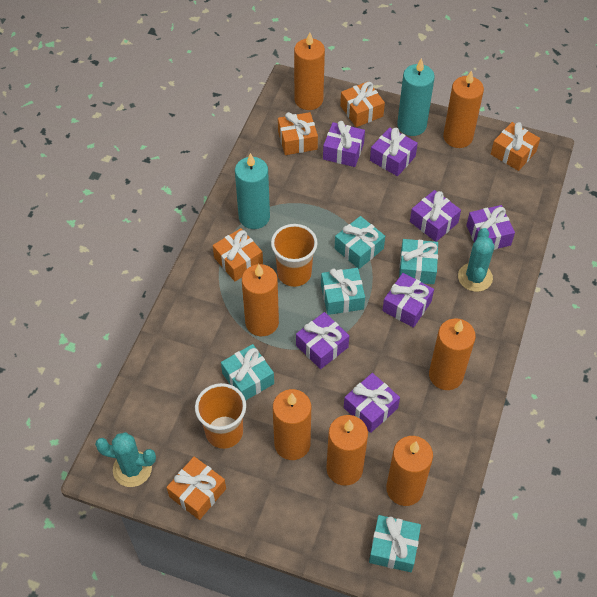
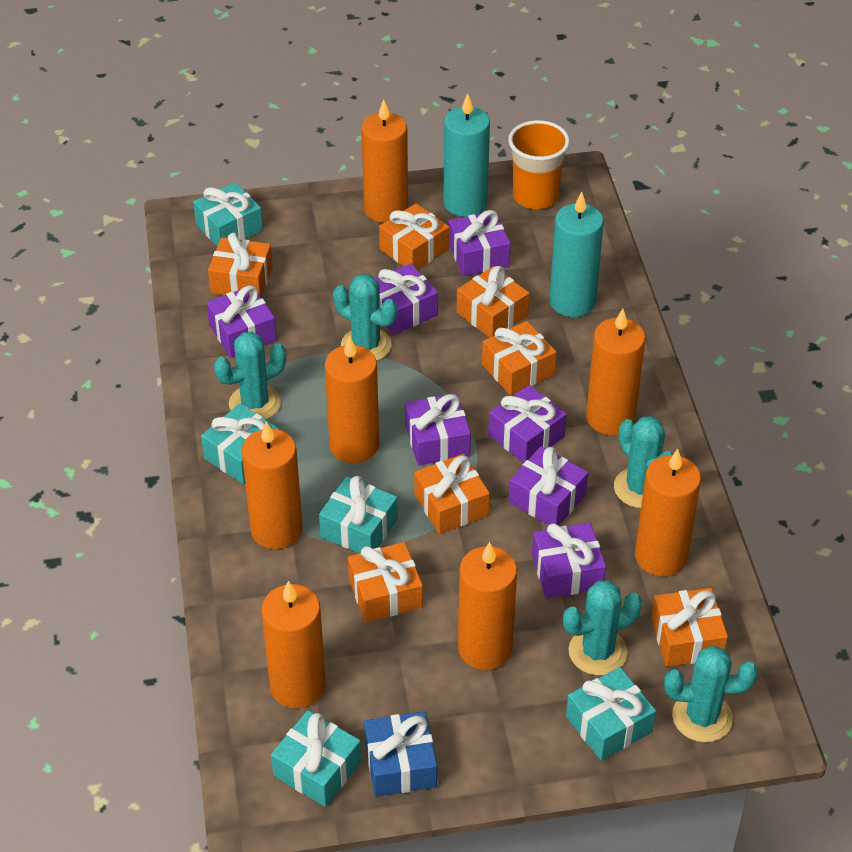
blue gift: 0 -> 1
orange cup: 2 -> 1
orange gift: 5 -> 7
turquoise cactus: 2 -> 5

